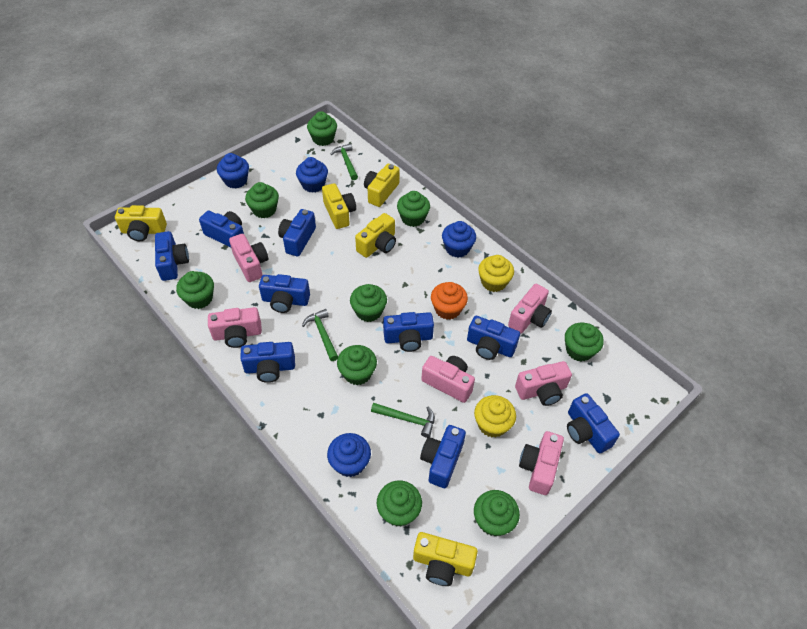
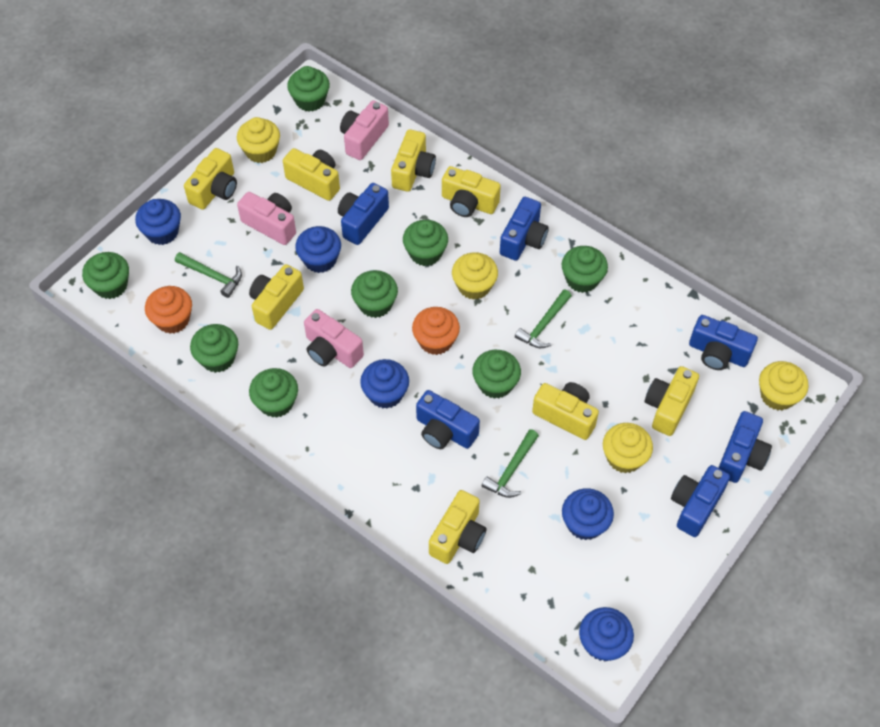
blue camera: 9 -> 6
blue cupcake: 4 -> 5
green cupcake: 9 -> 8
orange cupcake: 1 -> 2
pink camera: 6 -> 3
yellow camera: 5 -> 8
yellow cupcake: 2 -> 4

